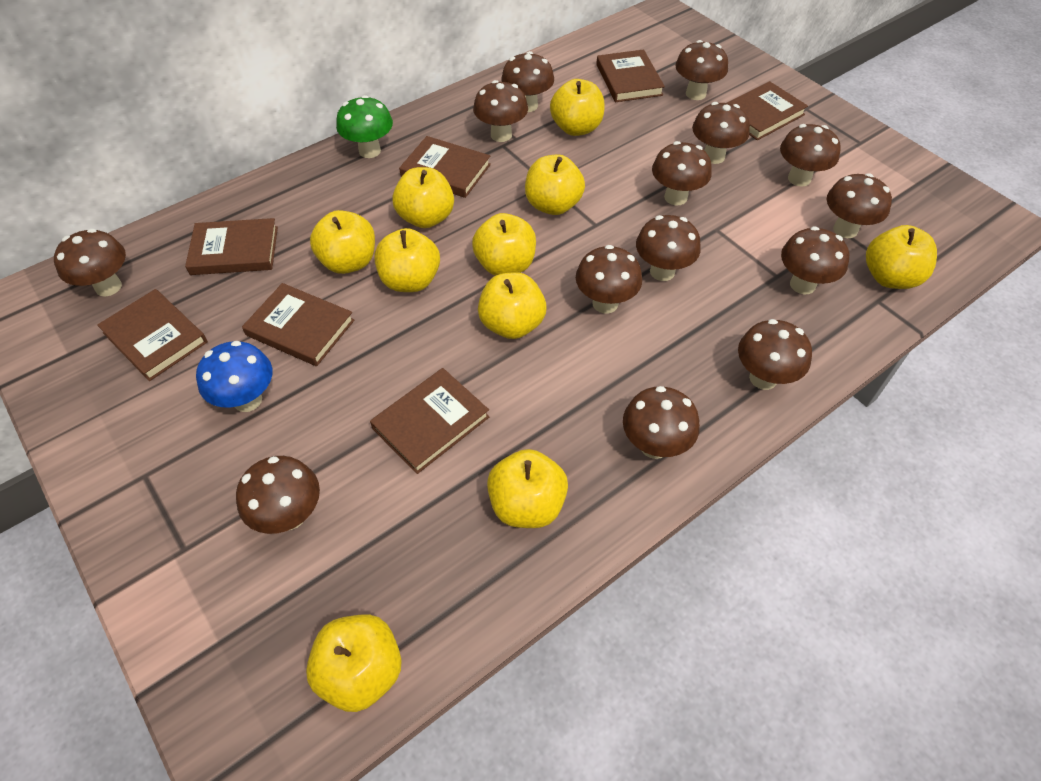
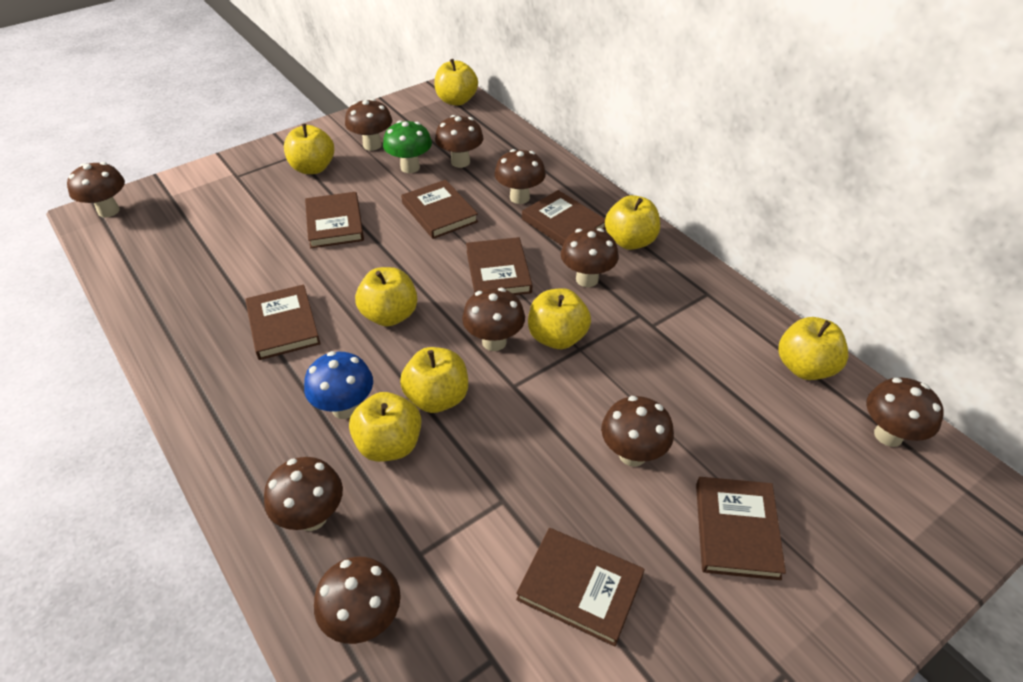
brown mushroom: 14 -> 10
yellow apple: 10 -> 8

